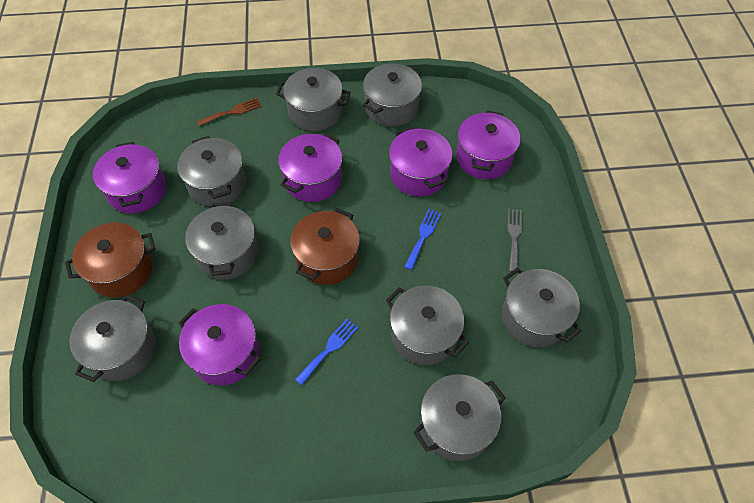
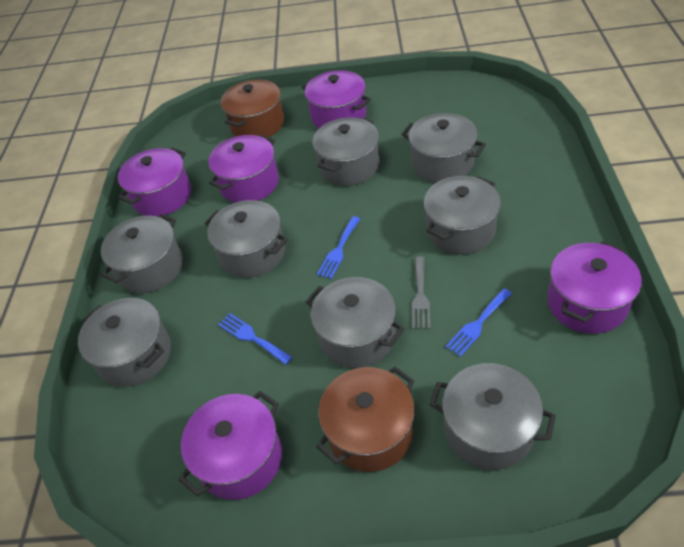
blue fork: 2 -> 3
brown fork: 1 -> 0

